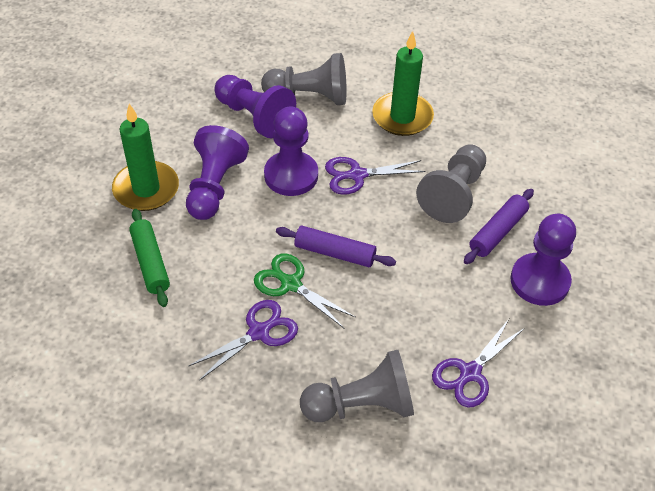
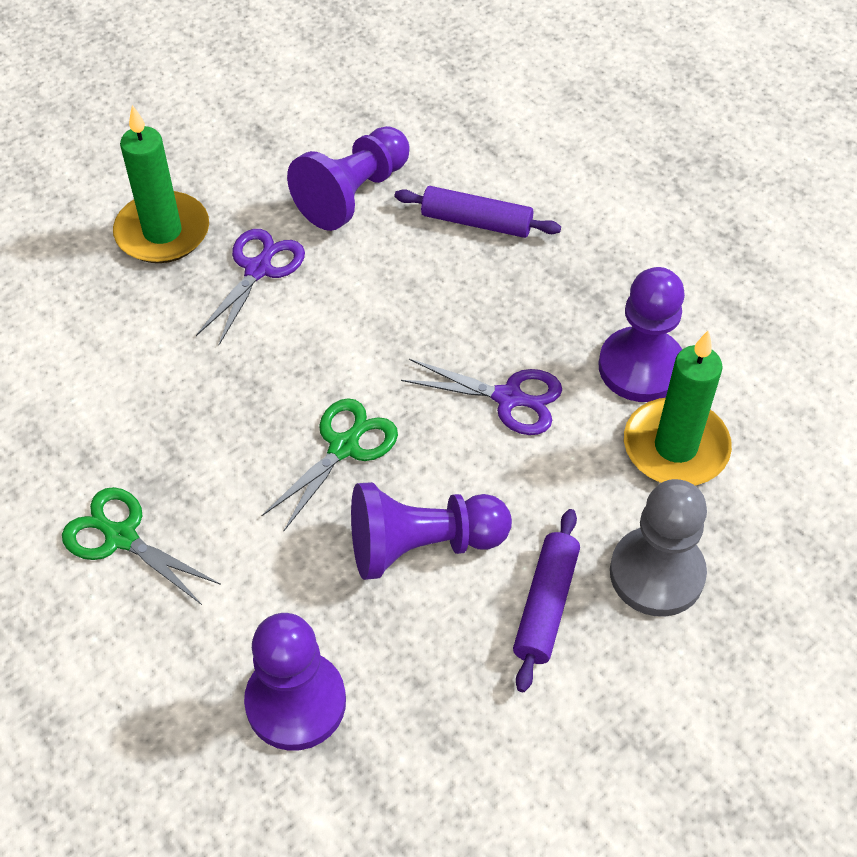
green rolling pin: 1 -> 0
green scissors: 1 -> 2
grey pawn: 3 -> 1
purple scissors: 3 -> 2

